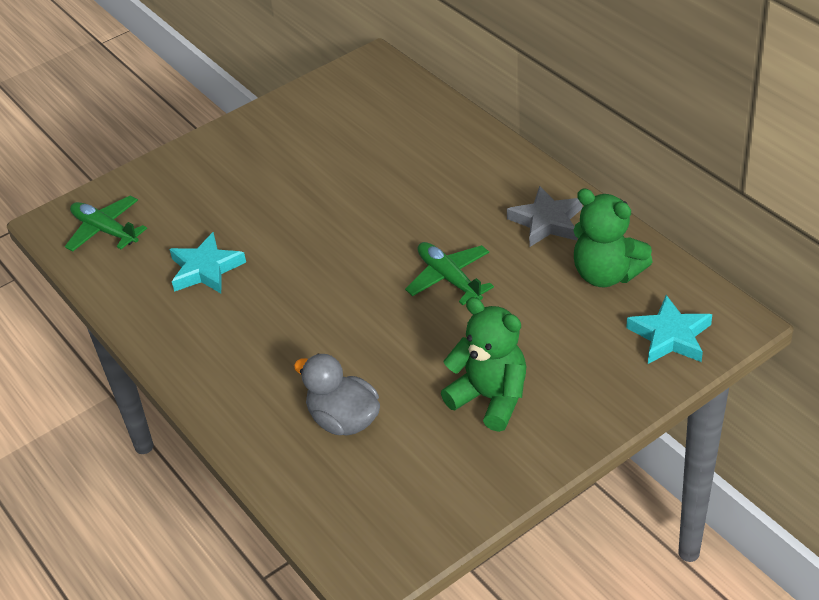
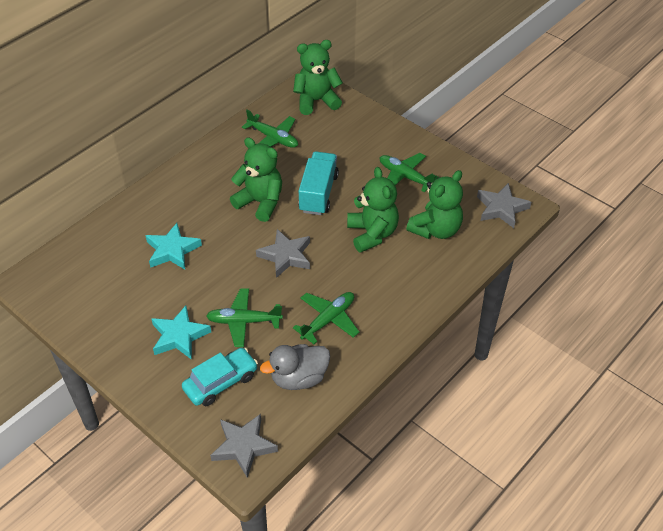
green plane: 2 -> 4
green teddy bear: 2 -> 4
grey star: 1 -> 3
turquoise car: 0 -> 1
turquoise truck: 0 -> 1

